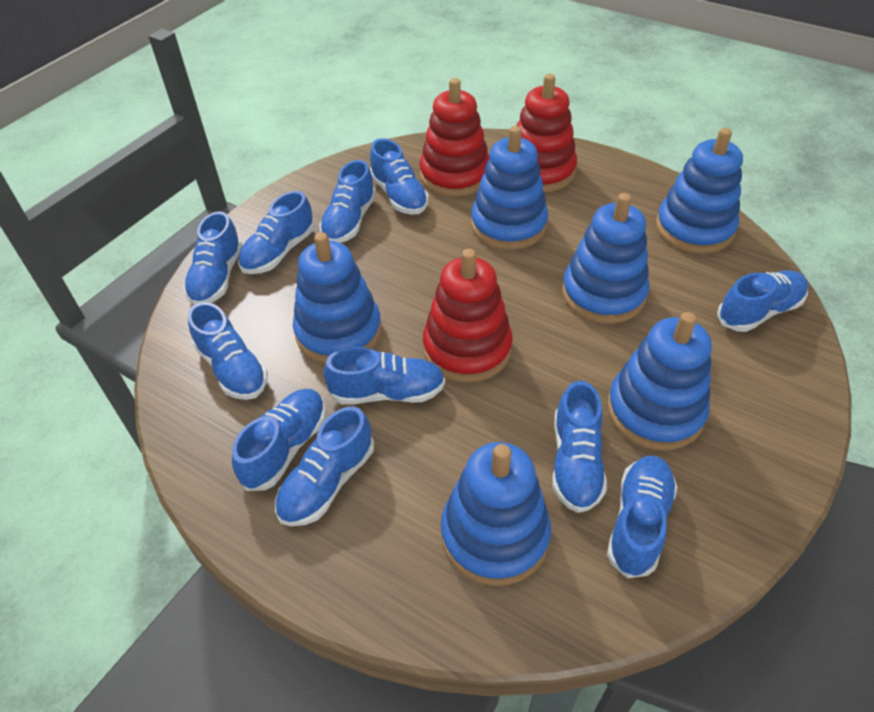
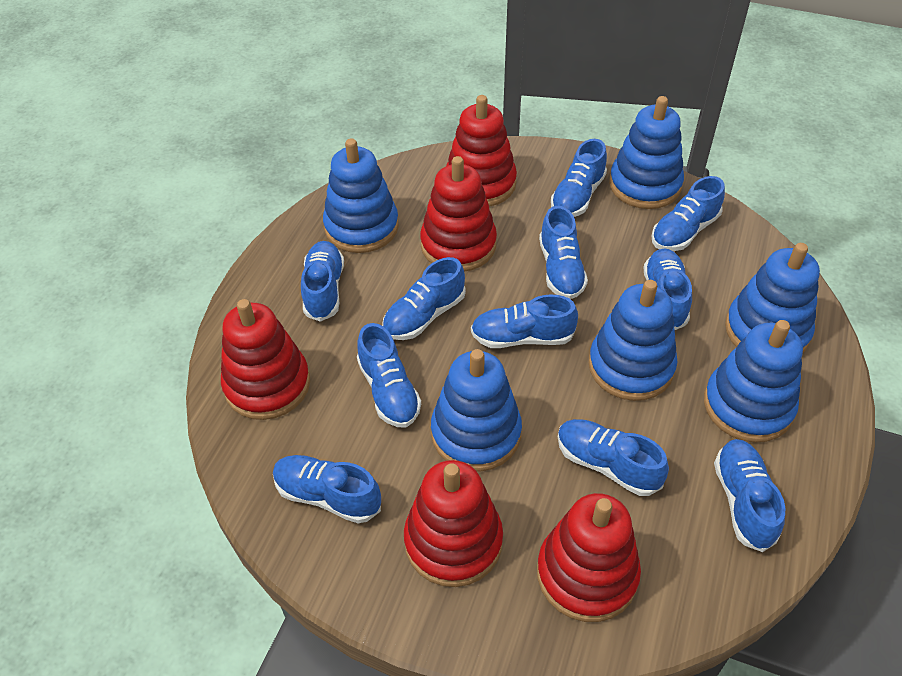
red stacking toy: 3 -> 5

